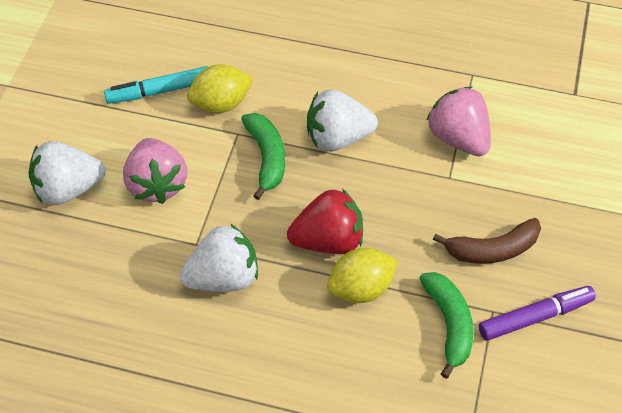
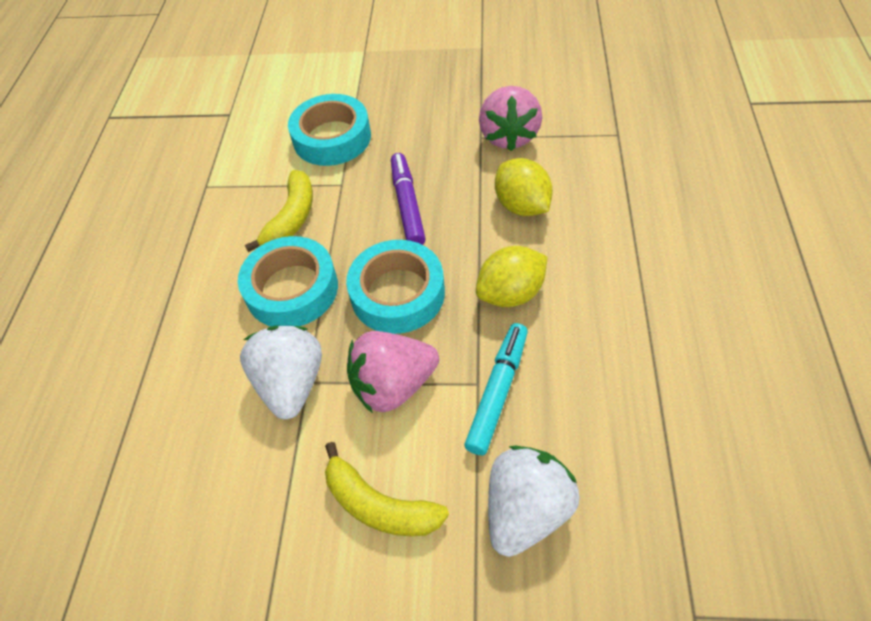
brown banana: 1 -> 0
green banana: 2 -> 0
red strawberry: 1 -> 0
turquoise tape: 0 -> 3
white strawberry: 3 -> 2
yellow banana: 0 -> 2

